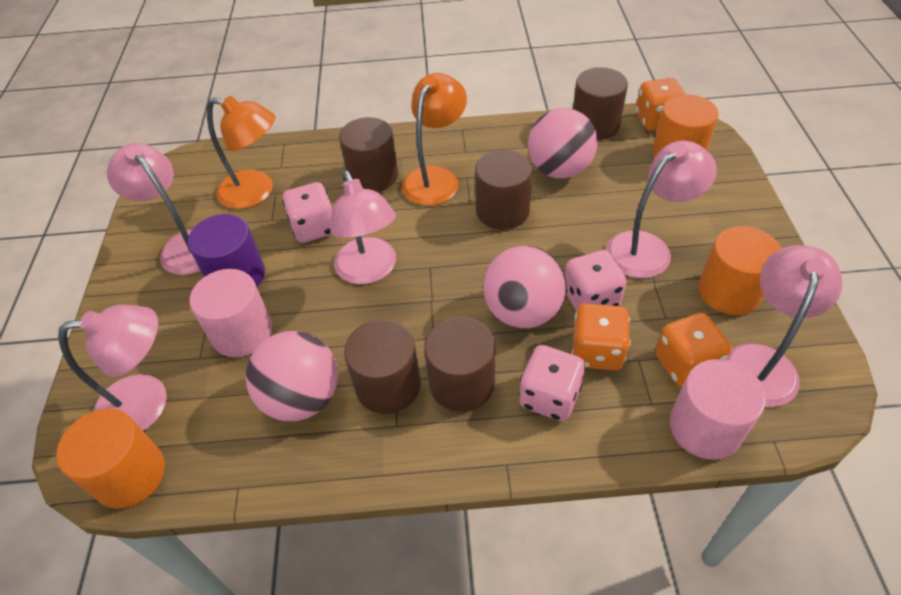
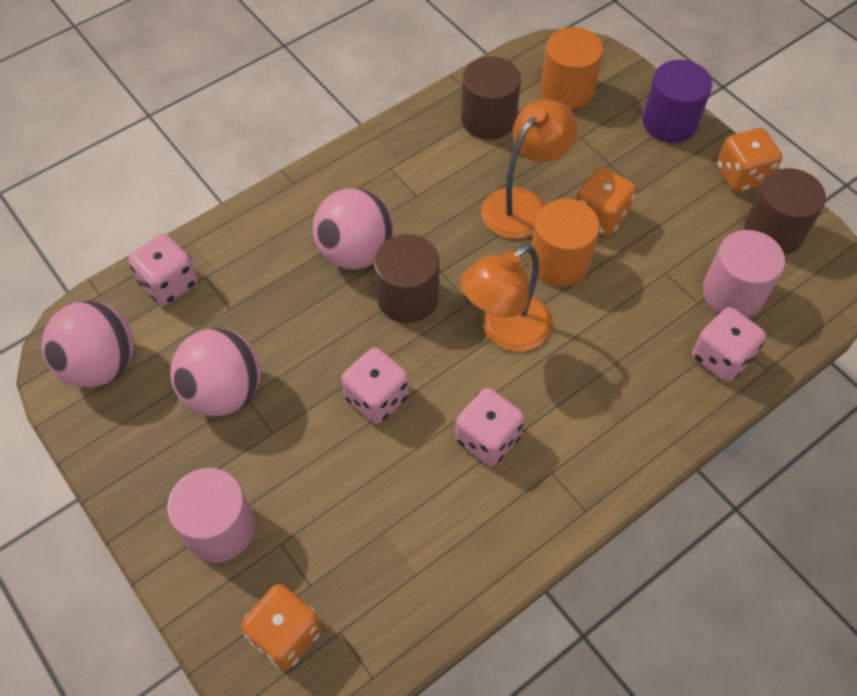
brown cylinder: 5 -> 3
orange cylinder: 3 -> 2
pink dice: 3 -> 4
pink lamp: 5 -> 0

